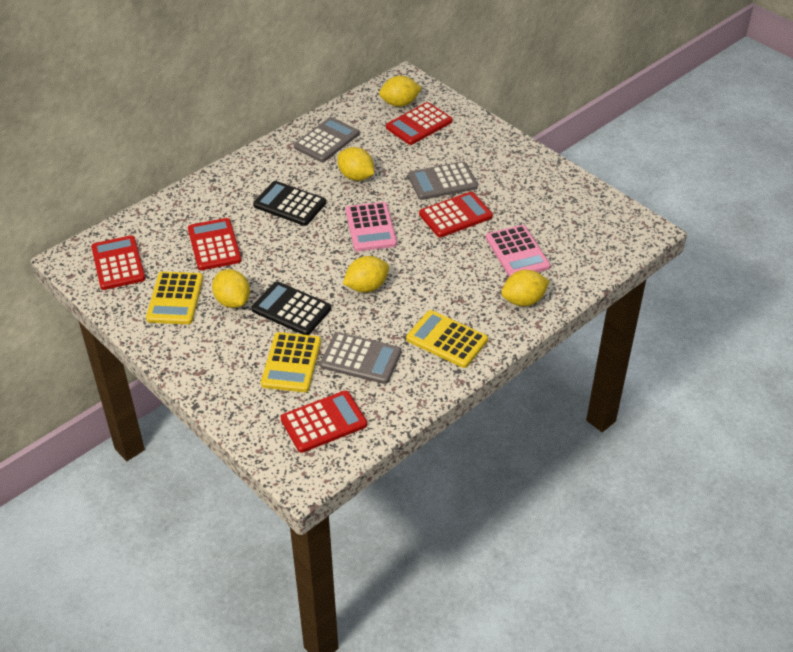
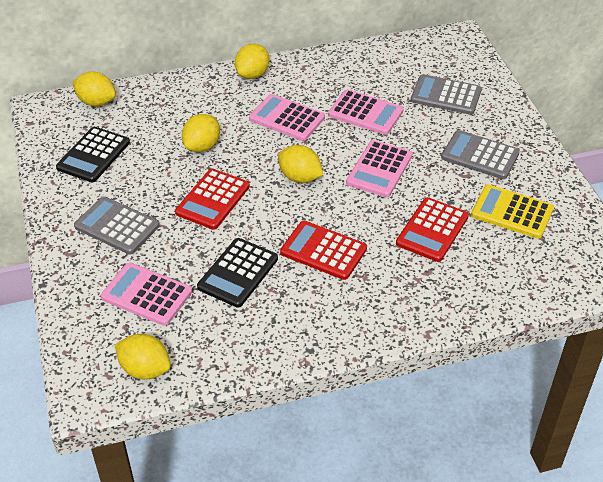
pink calculator: 2 -> 4
red calculator: 5 -> 3
yellow calculator: 3 -> 1

